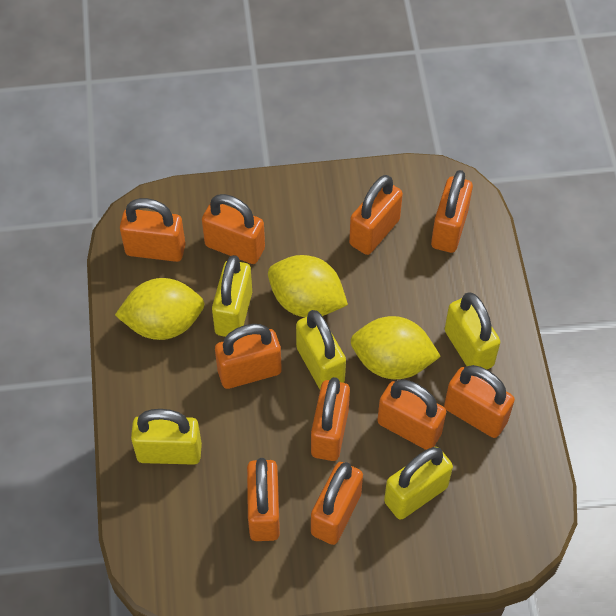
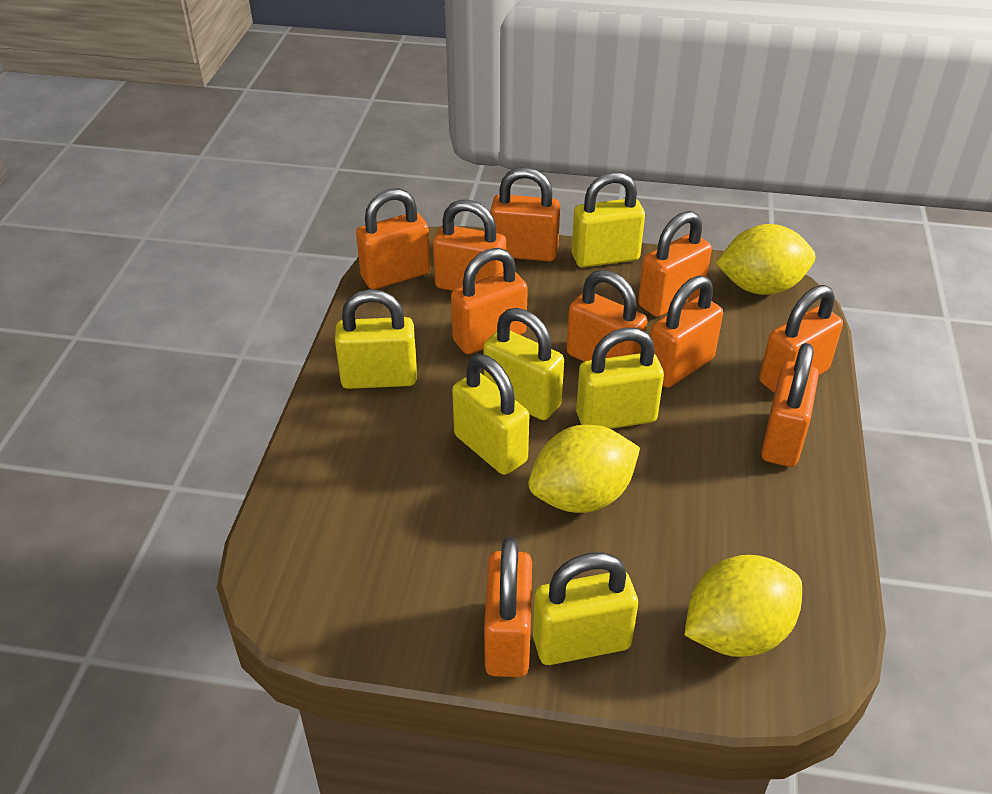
yellow padlock: 5 -> 6

